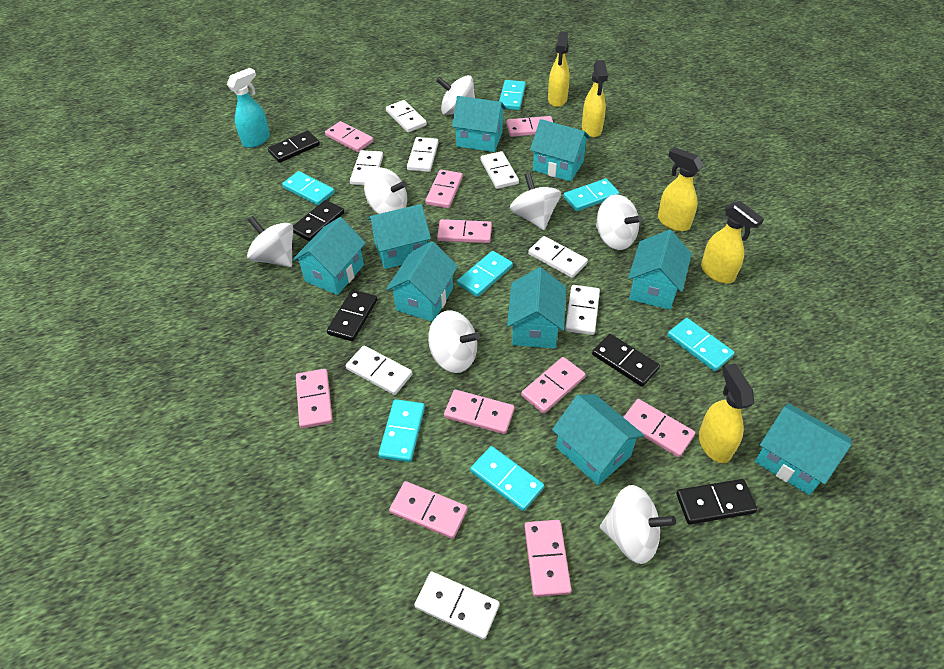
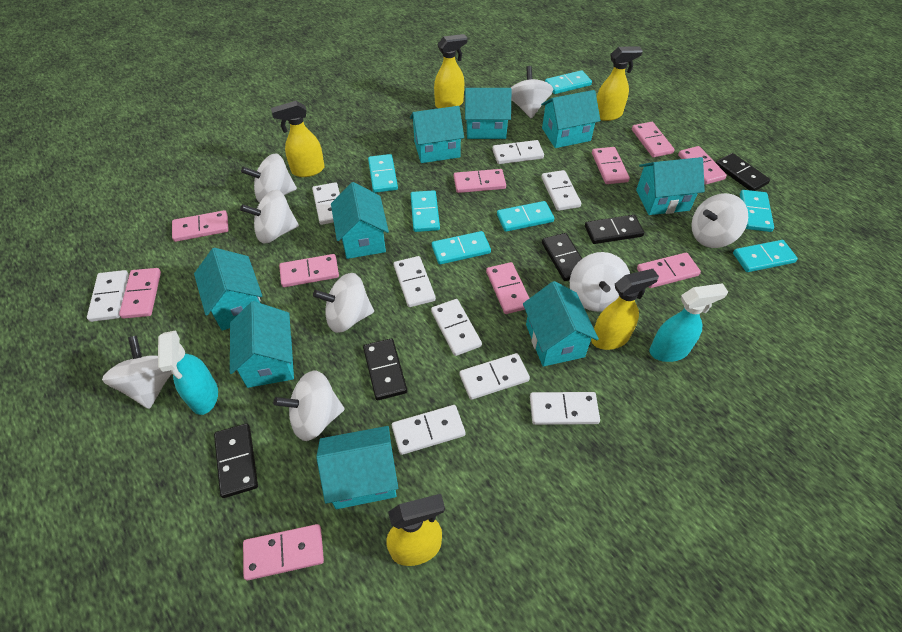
turquoise spray bottle: 1 -> 2
white domino: 8 -> 9
white spinning top: 7 -> 8

